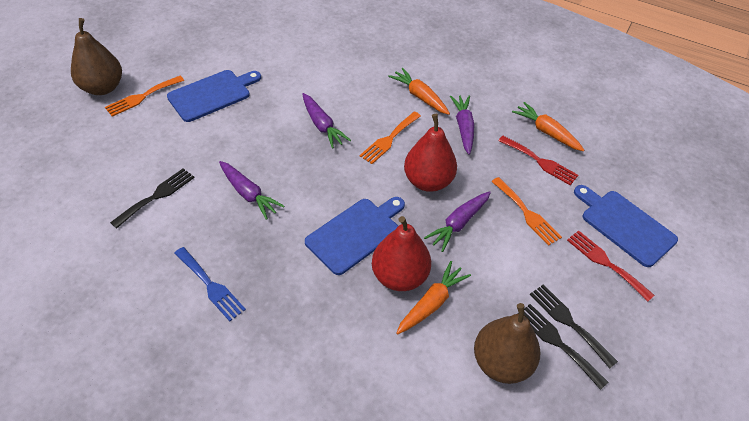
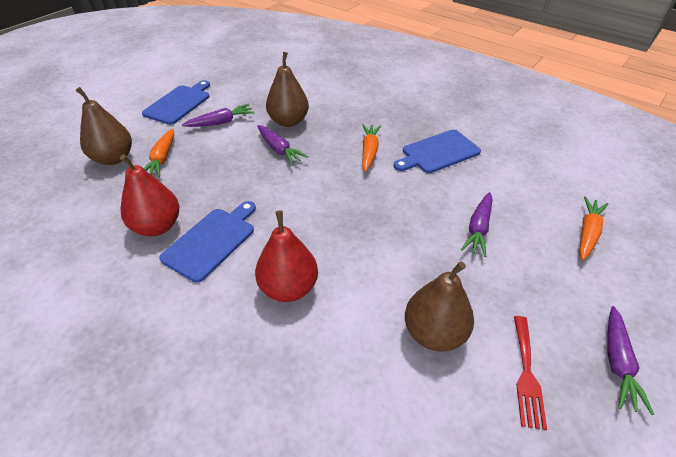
black fork: 3 -> 0
blue fork: 1 -> 0
brown pear: 2 -> 3
orange fork: 3 -> 0
red fork: 2 -> 1

